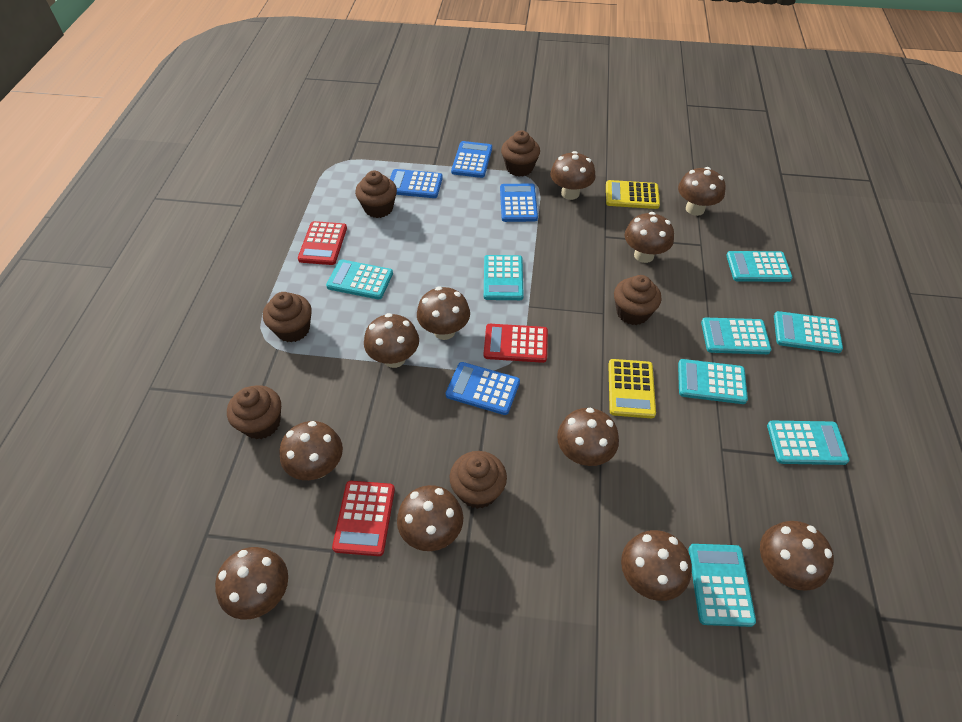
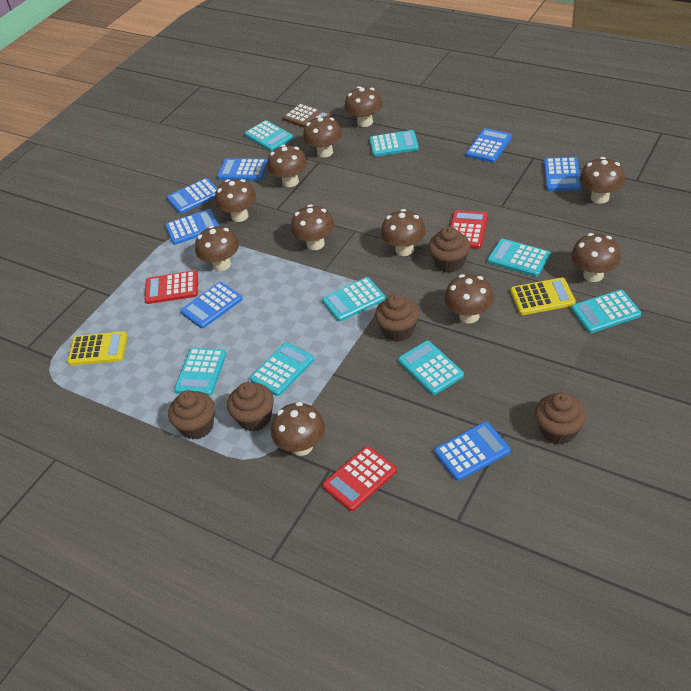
blue calculator: 4 -> 7
brown calculator: 0 -> 1
brown cupcake: 6 -> 5

